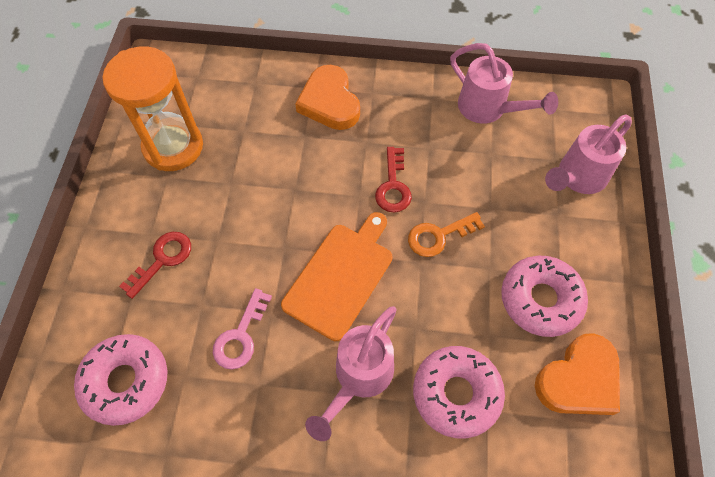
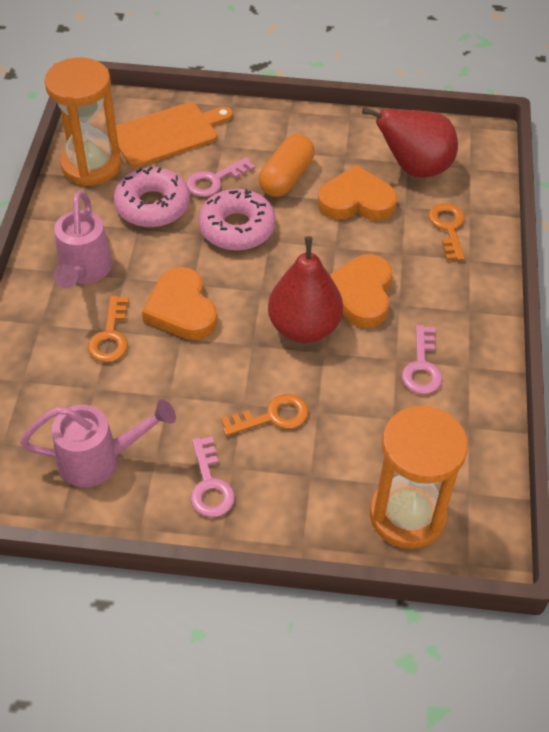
orange capsule: 0 -> 1
orange heart: 2 -> 3
orange hourglass: 1 -> 2
orange key: 1 -> 3
pink donut: 3 -> 2
pink key: 1 -> 3
pink watering can: 3 -> 2
red key: 2 -> 0
red pear: 0 -> 2

